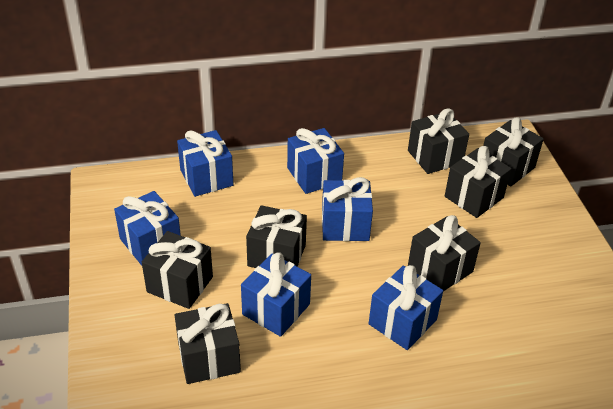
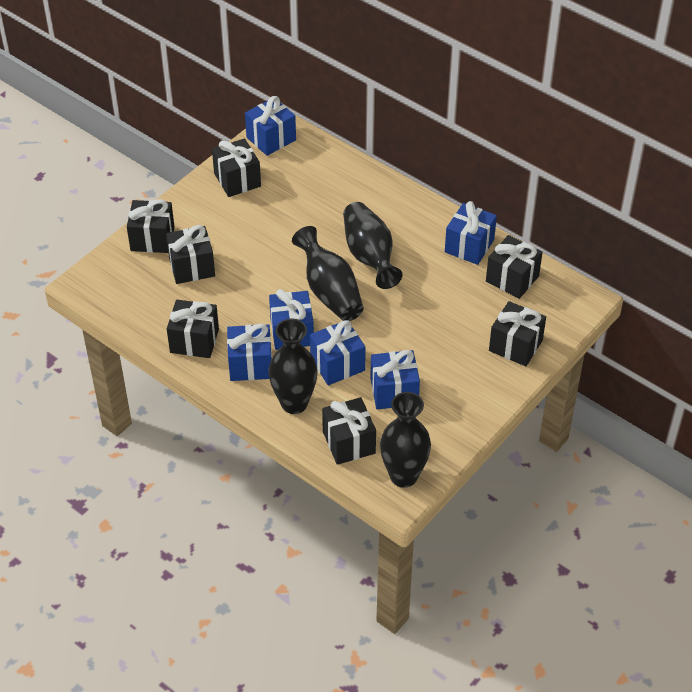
black vase: 0 -> 4

